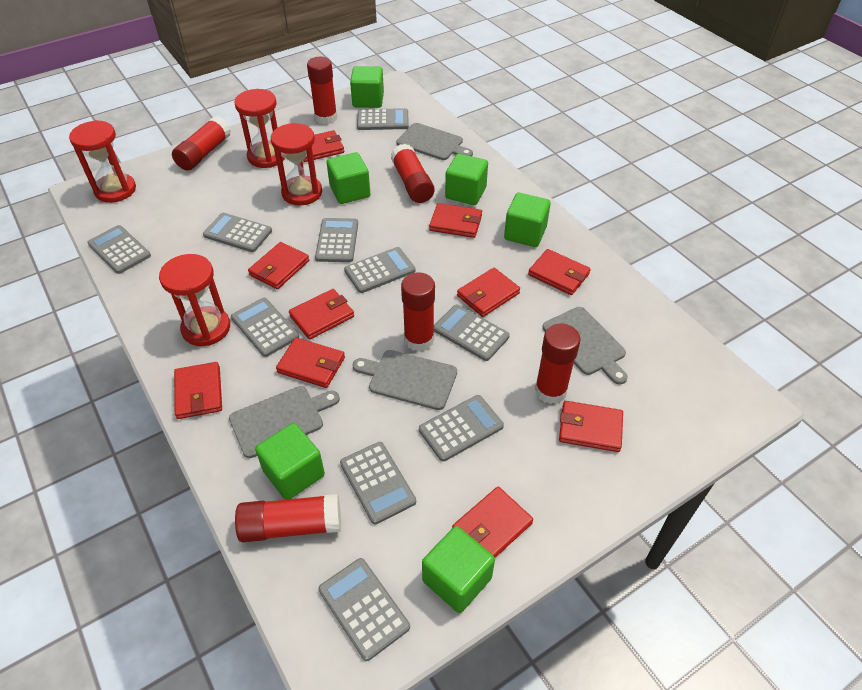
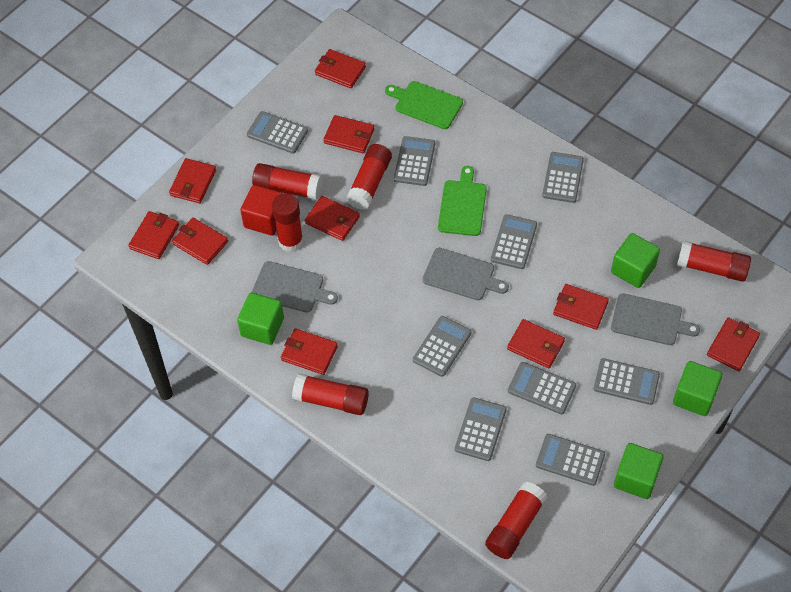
green cube: 6 -> 4
green cutting board: 0 -> 2
grey calculator: 10 -> 9
grey cutting board: 4 -> 3
red cube: 0 -> 1
red hourglass: 4 -> 0

